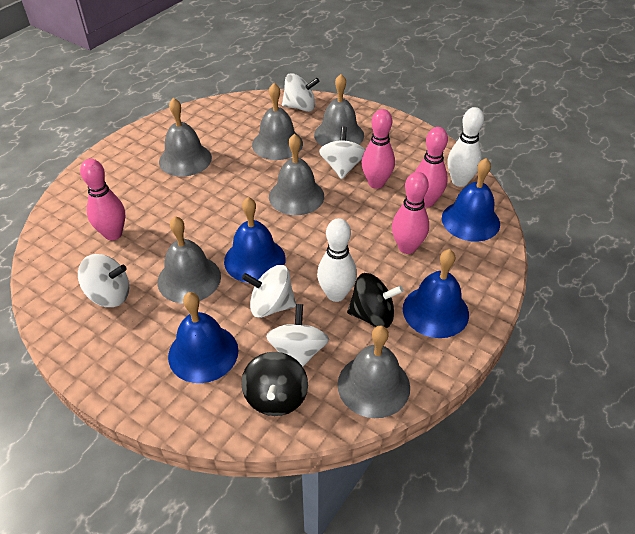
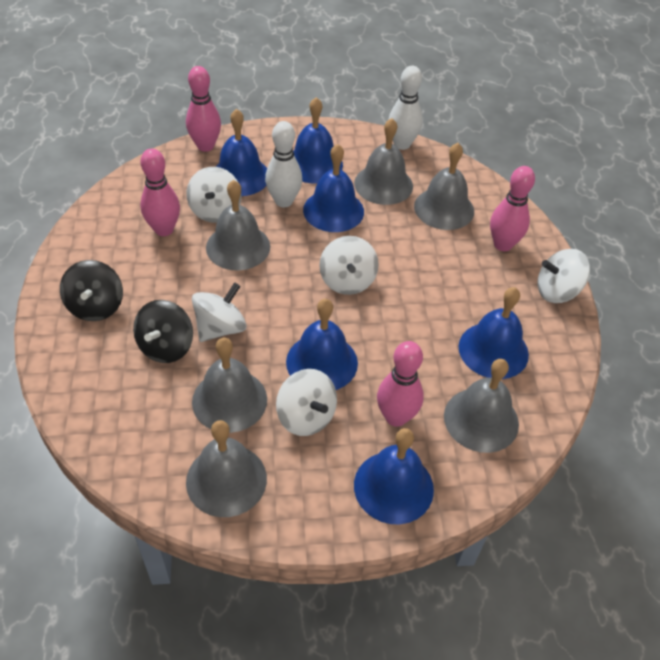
blue bell: 4 -> 6

